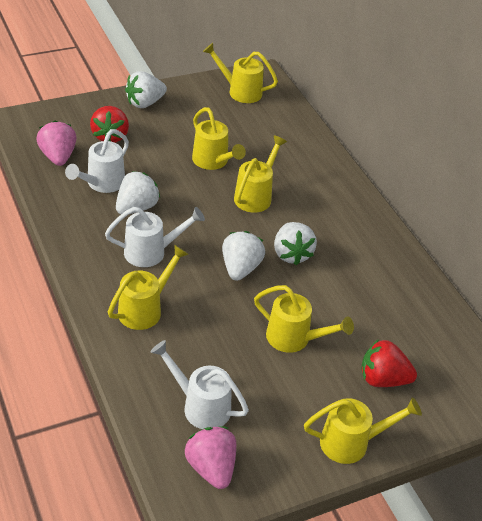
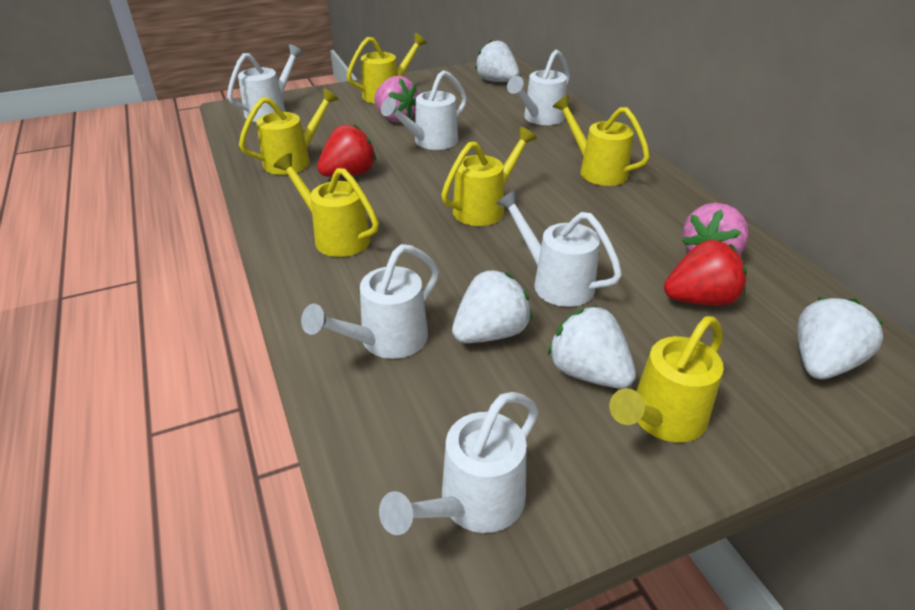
white watering can: 3 -> 6

